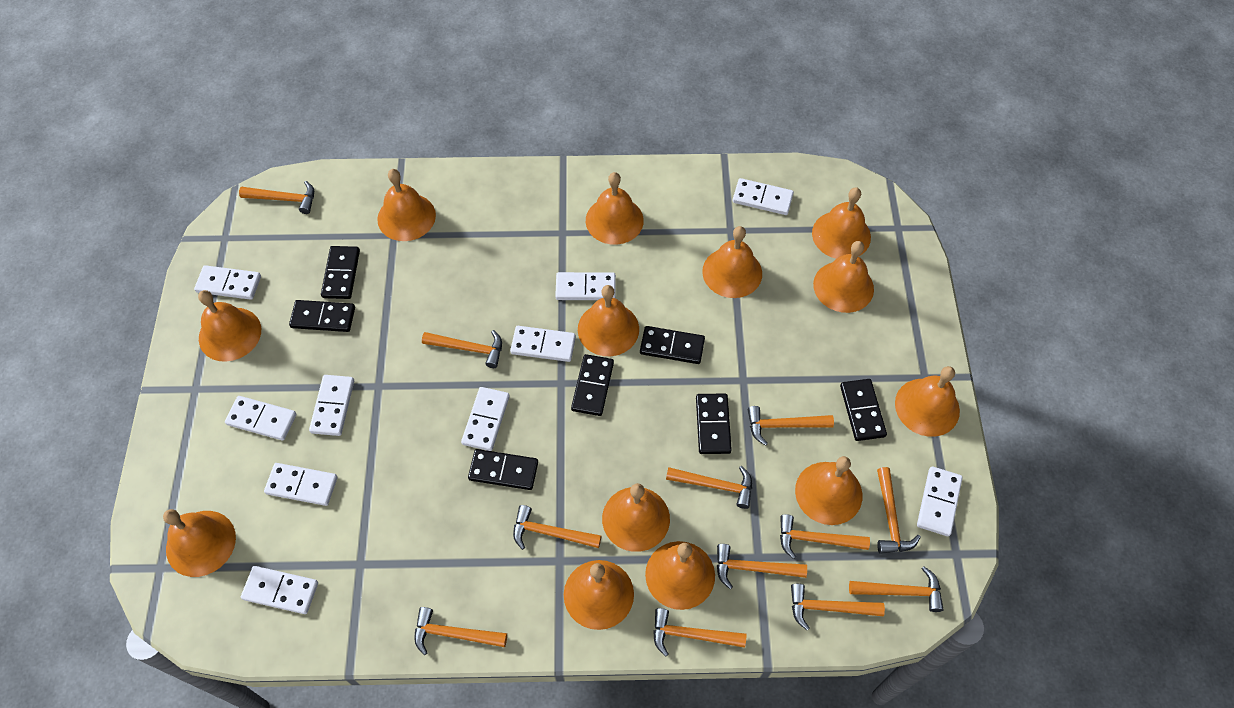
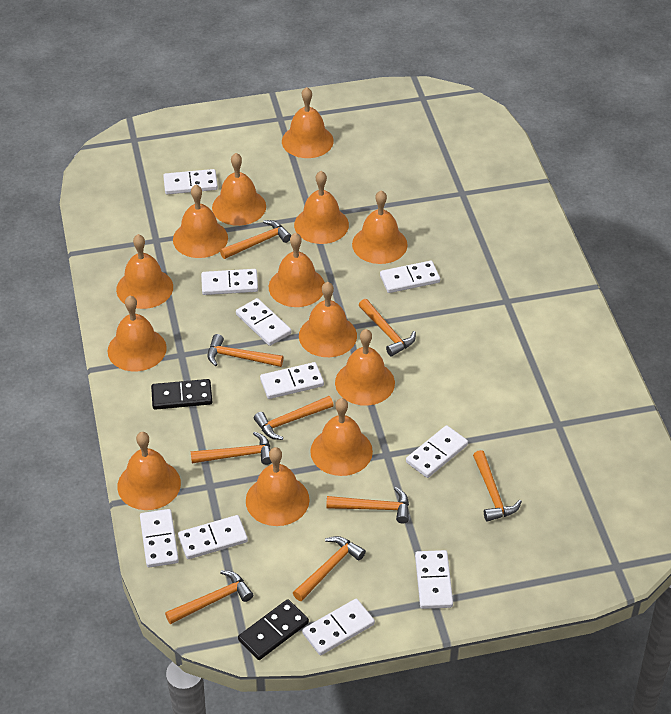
black domino: 7 -> 2
orange hammer: 12 -> 9

